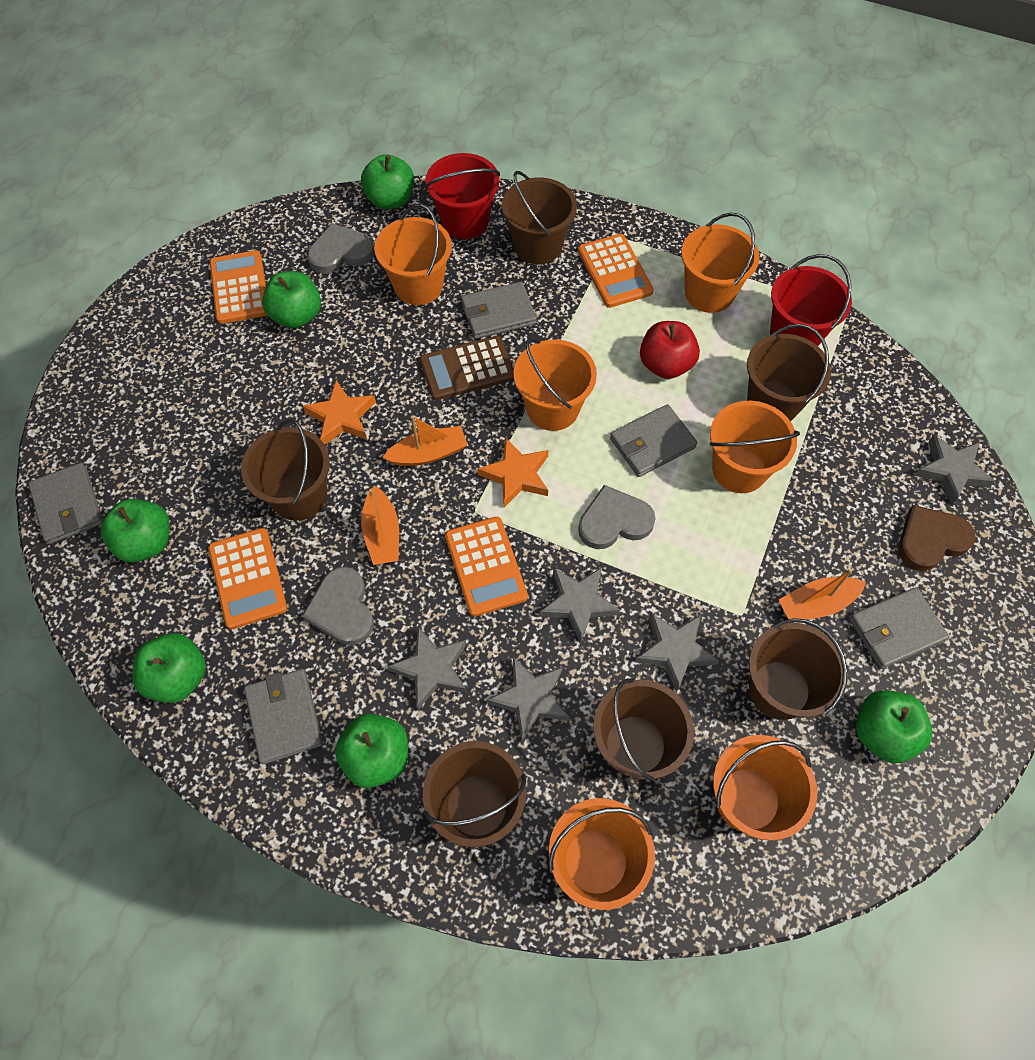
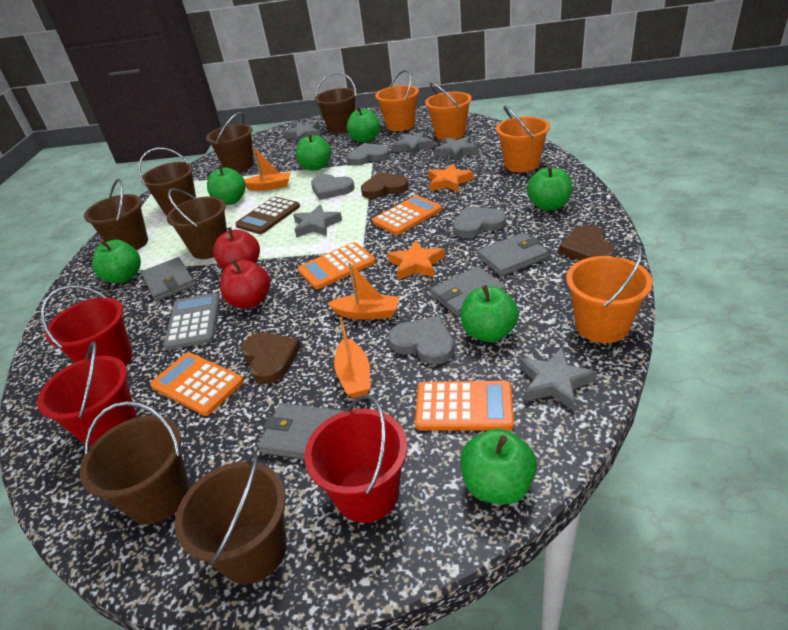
brown bucket: 6 -> 7
brown heart: 1 -> 3
green apple: 6 -> 7
grey calculator: 0 -> 1
grey heart: 3 -> 4
grey wallet: 5 -> 4
orange bucket: 6 -> 4
red apple: 1 -> 2
red bucket: 2 -> 3

